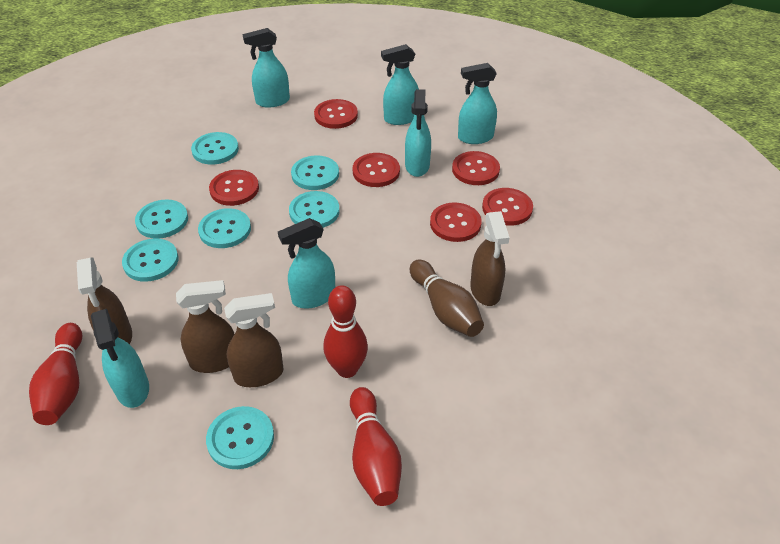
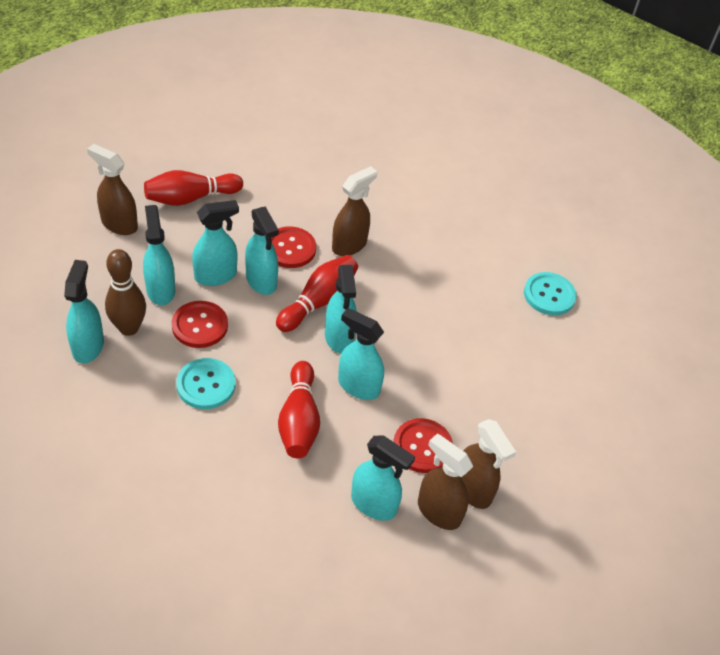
red button: 6 -> 3
turquoise button: 7 -> 2
turquoise spray bottle: 6 -> 7

